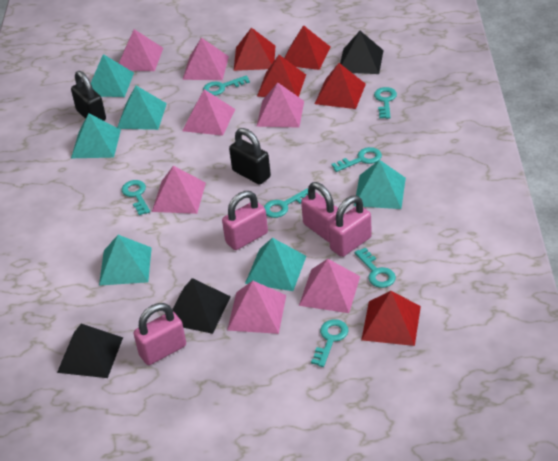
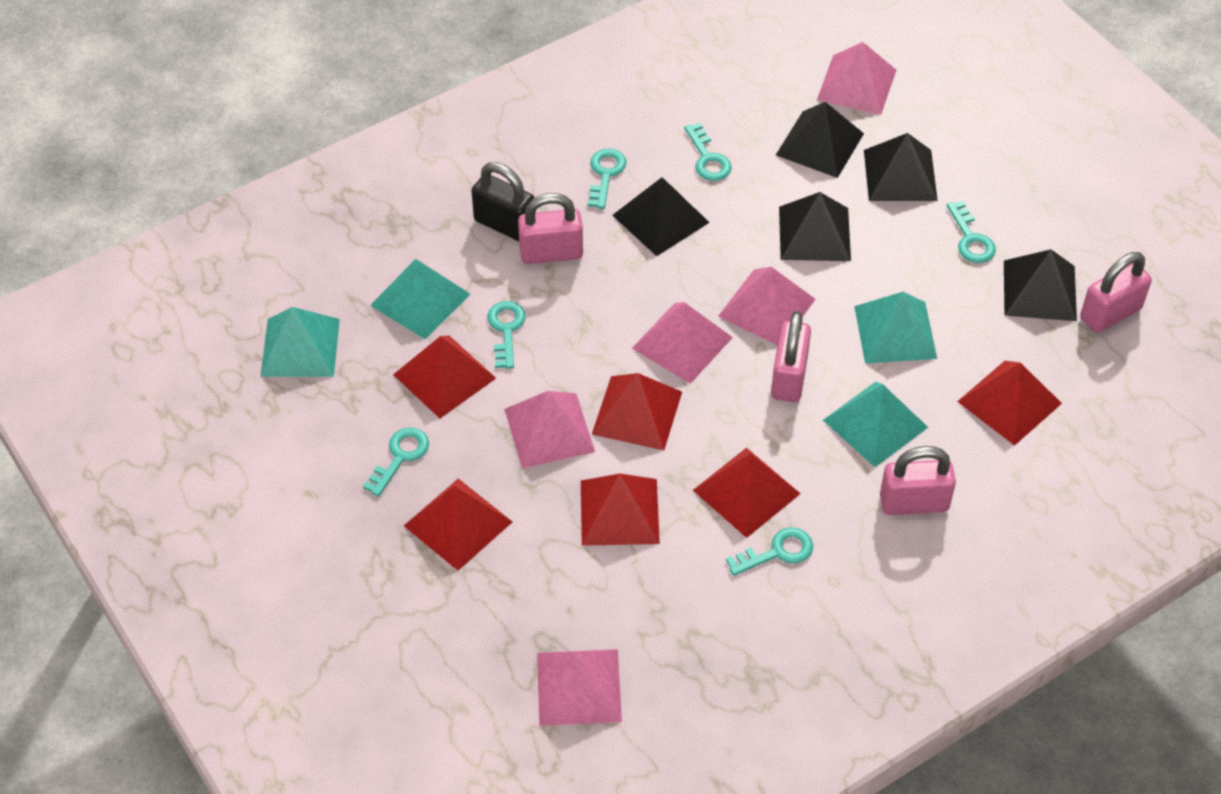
black padlock: 2 -> 1
black pyramid: 3 -> 5
pink pyramid: 7 -> 5
red pyramid: 5 -> 6
turquoise key: 7 -> 6
turquoise pyramid: 6 -> 4

